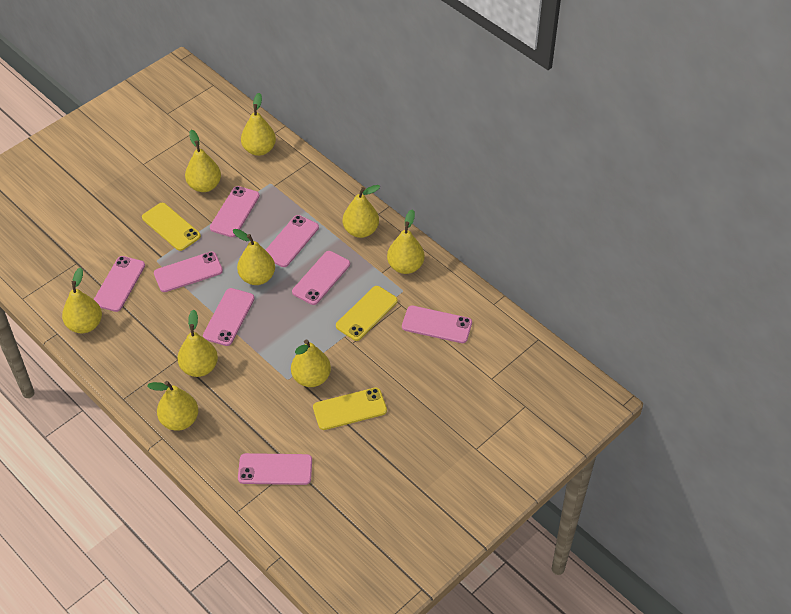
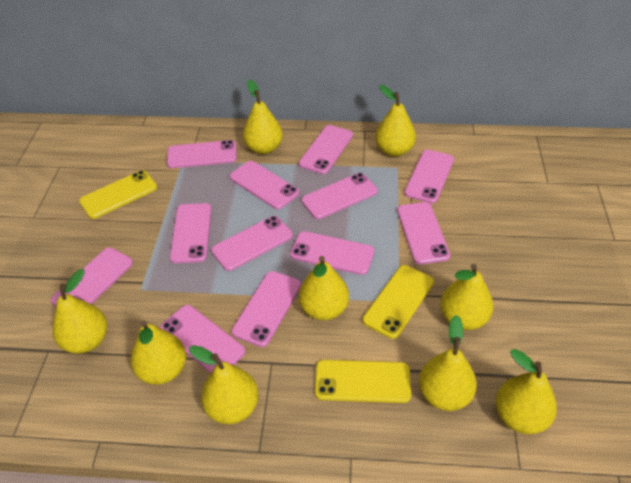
pink phone: 8 -> 12

